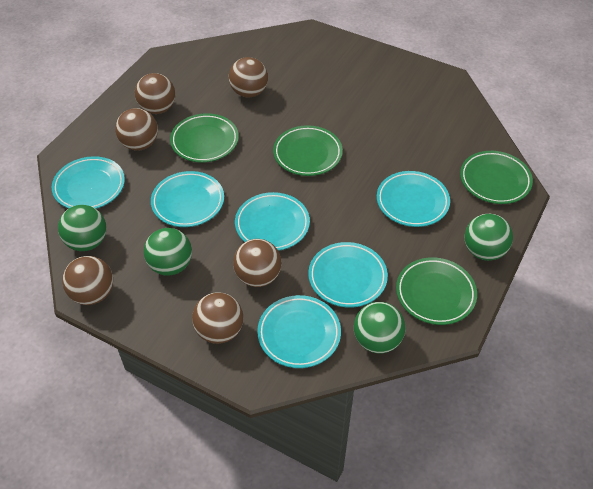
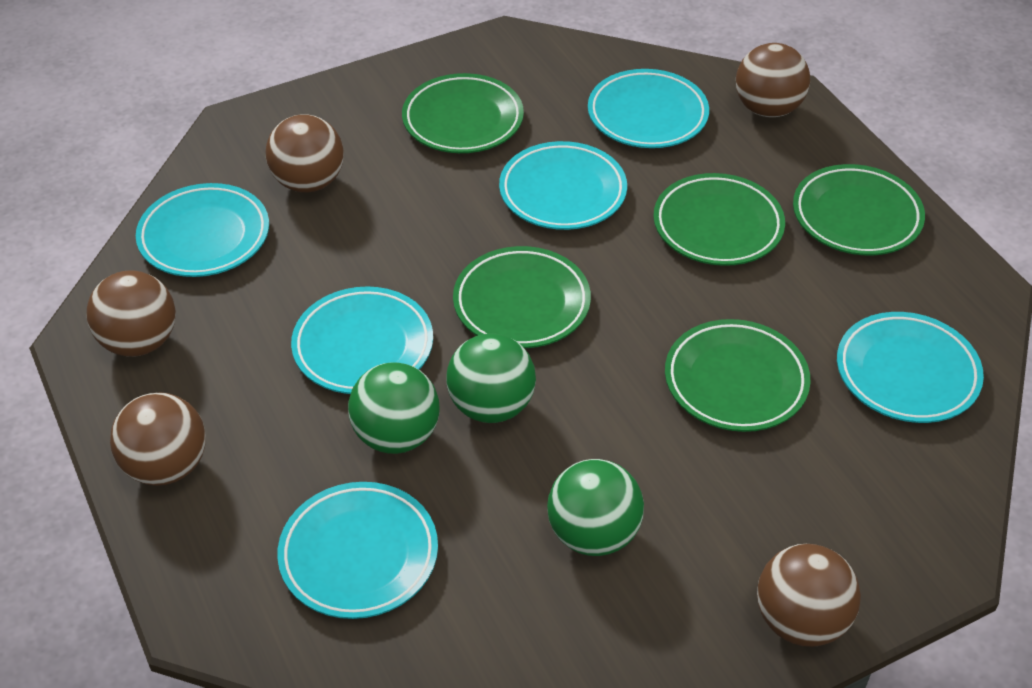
brown ball: 6 -> 5
green ball: 4 -> 3
green plate: 4 -> 5

